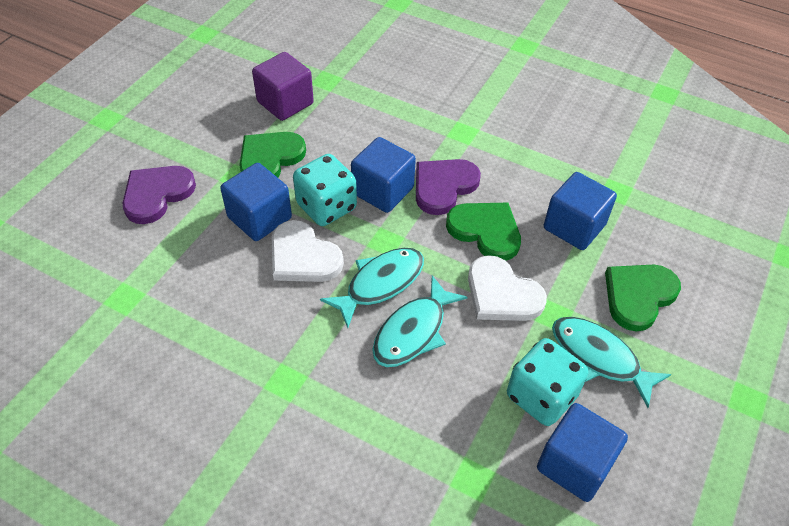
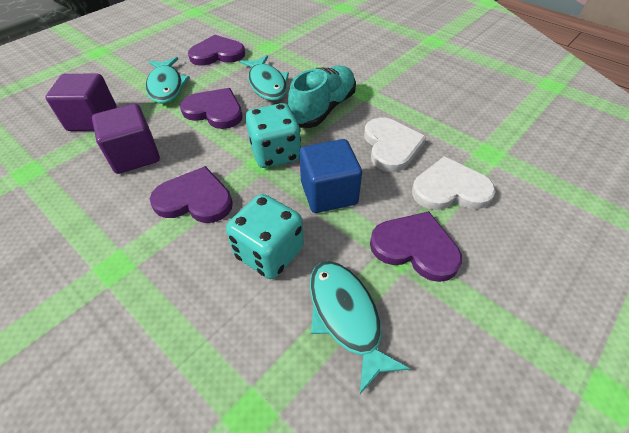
blue cube: 4 -> 1
green heart: 3 -> 0
purple cube: 1 -> 2
purple heart: 2 -> 4
turquoise shoe: 0 -> 1

